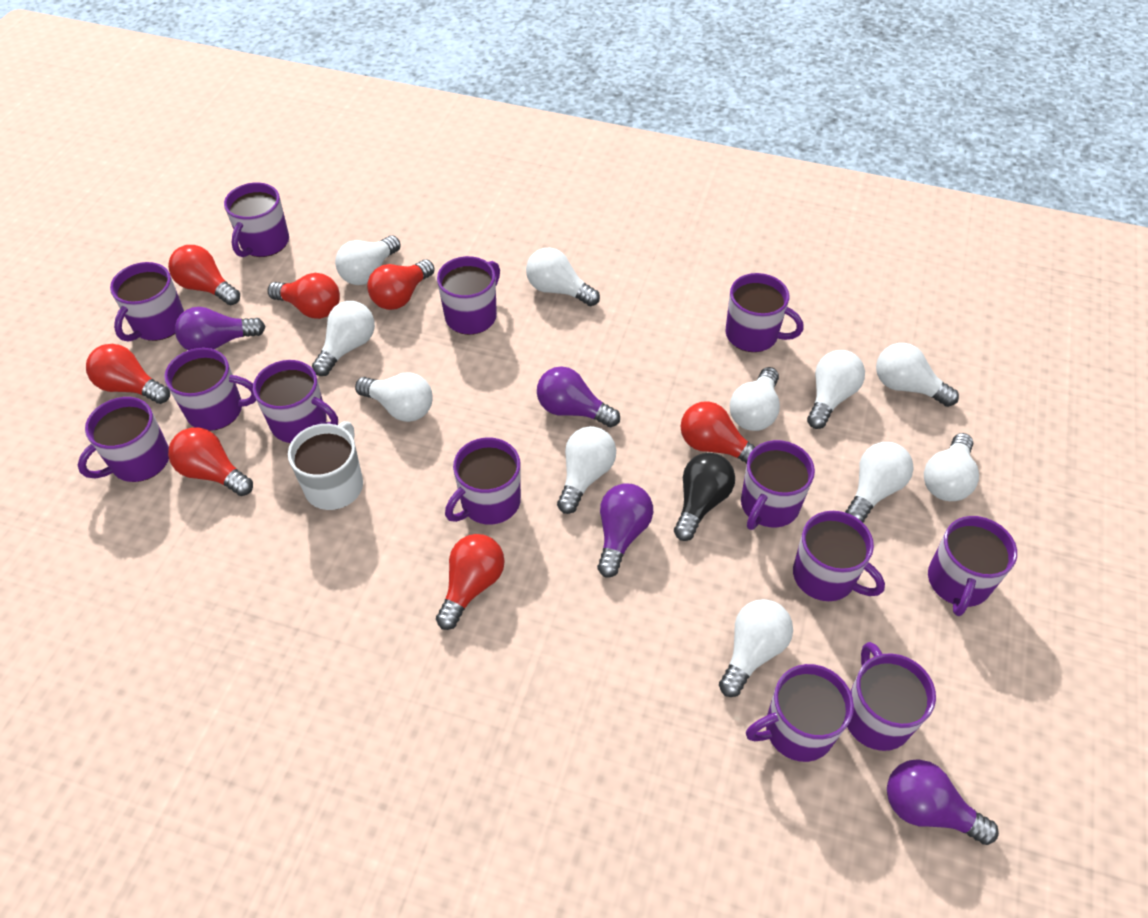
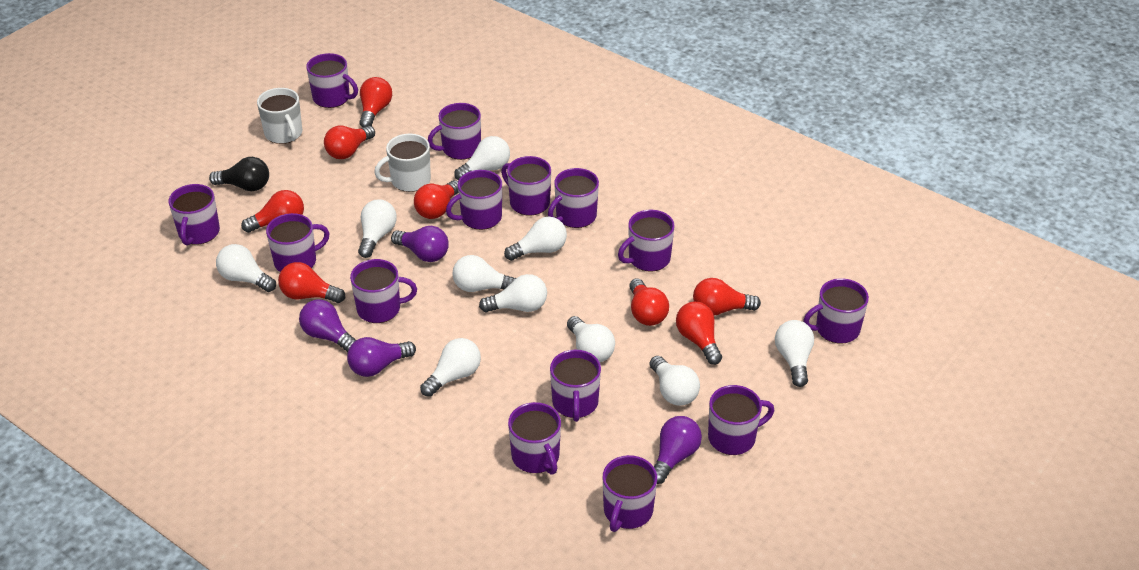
purple mug: 13 -> 14
red light bulb: 7 -> 8
white light bulb: 11 -> 10
white mug: 1 -> 2

